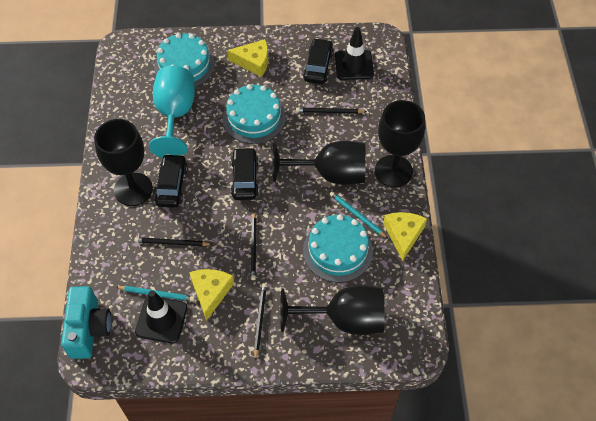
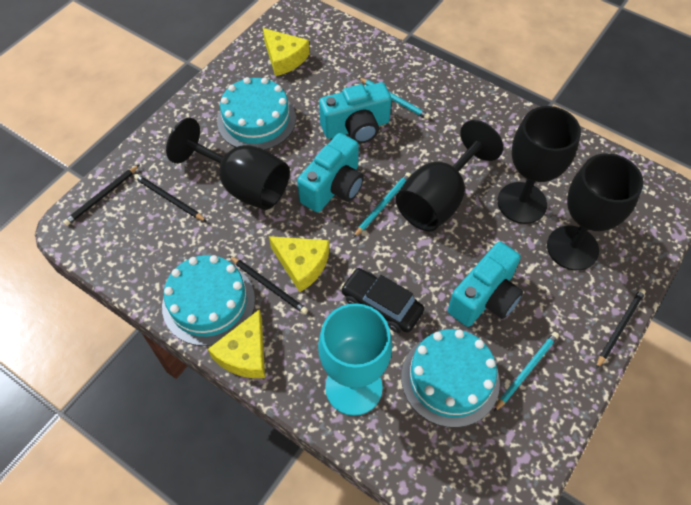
black car: 3 -> 1
black traffic cone: 2 -> 0
turquoise camera: 1 -> 3
turquoise pencil: 2 -> 3

